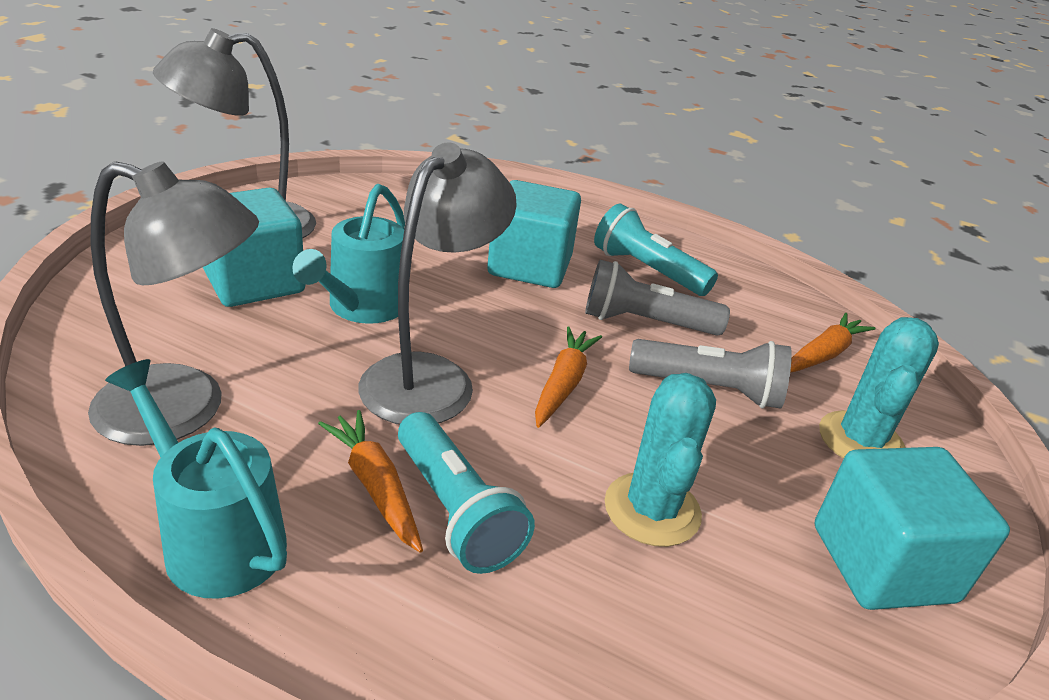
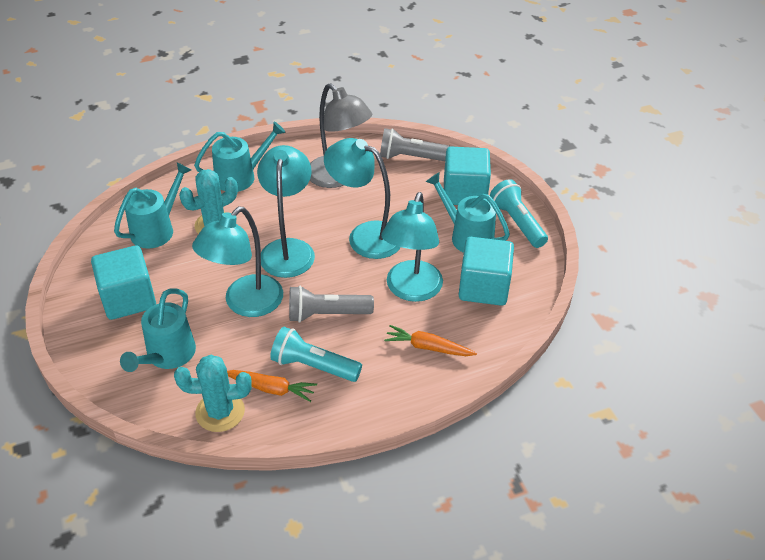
grey lamp: 3 -> 1
orange carrot: 3 -> 2
turquoise lamp: 0 -> 4
turquoise watering can: 2 -> 4

